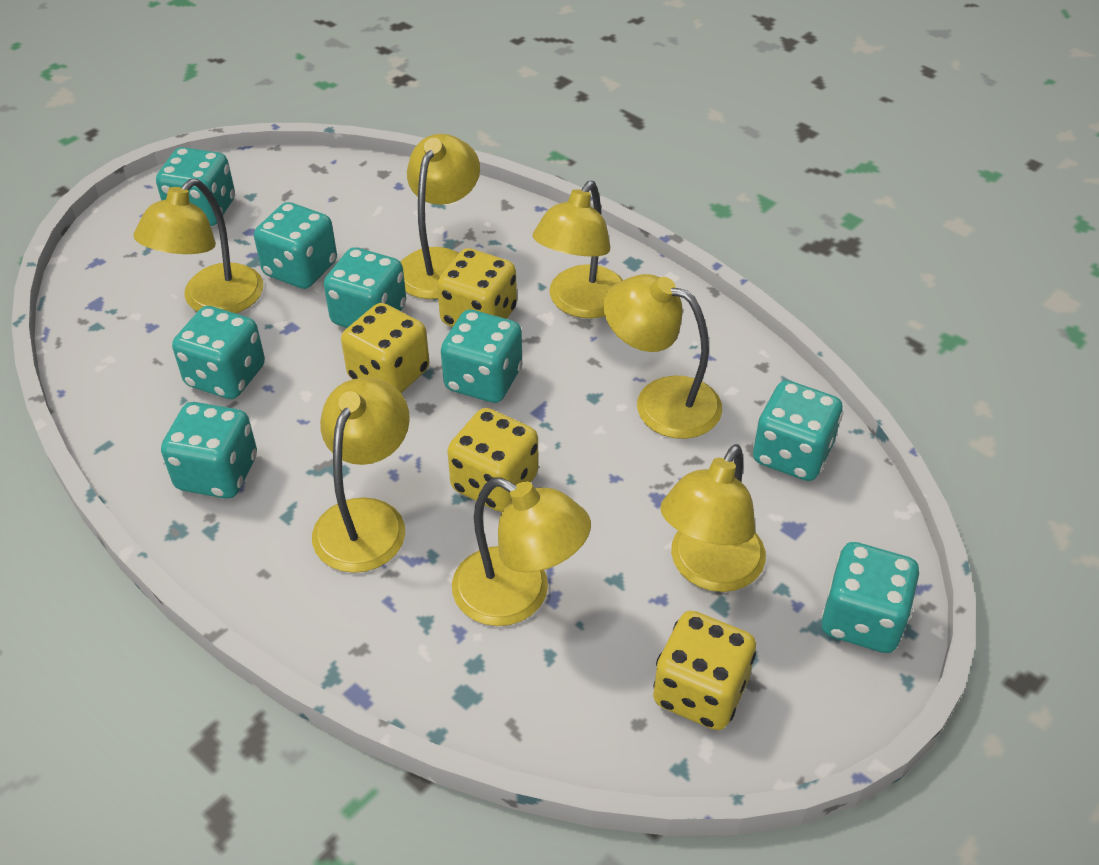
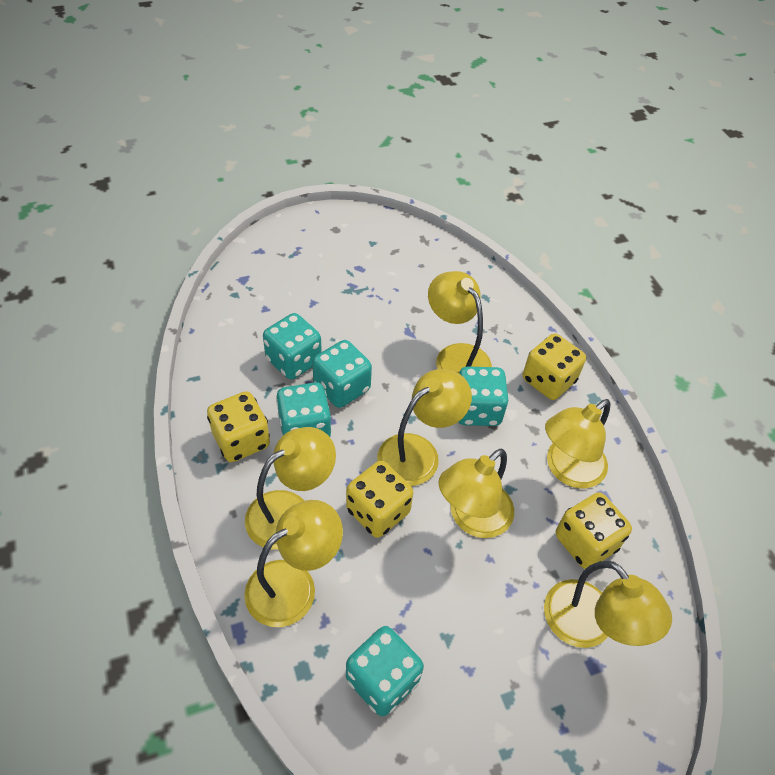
turquoise dice: 8 -> 5

